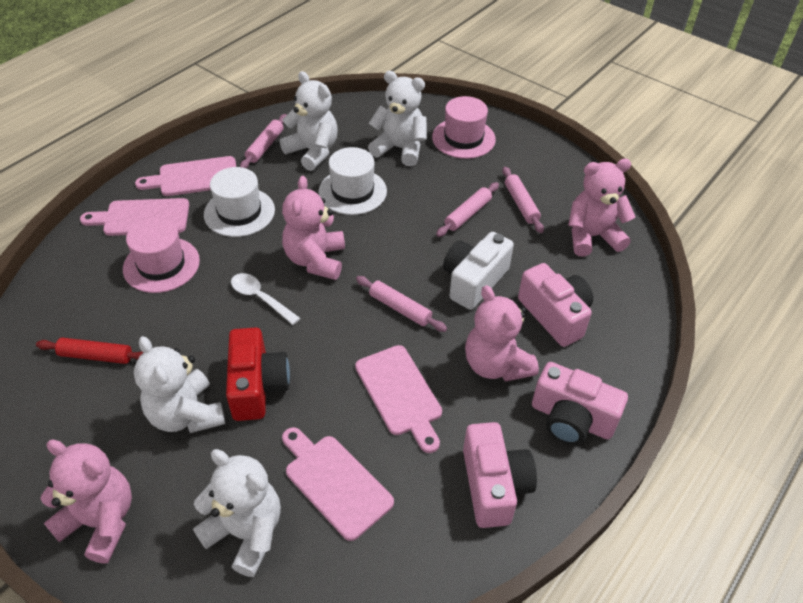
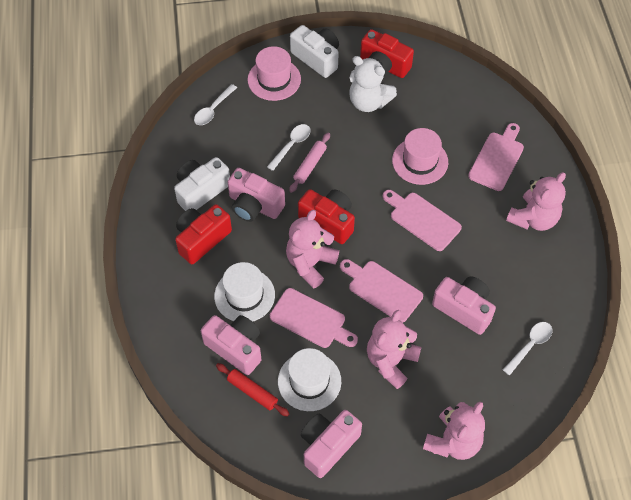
pink camera: 3 -> 4
pink rolling pin: 4 -> 1
red camera: 1 -> 3
white camera: 1 -> 2
white spoon: 1 -> 3
white teddy bear: 4 -> 1

